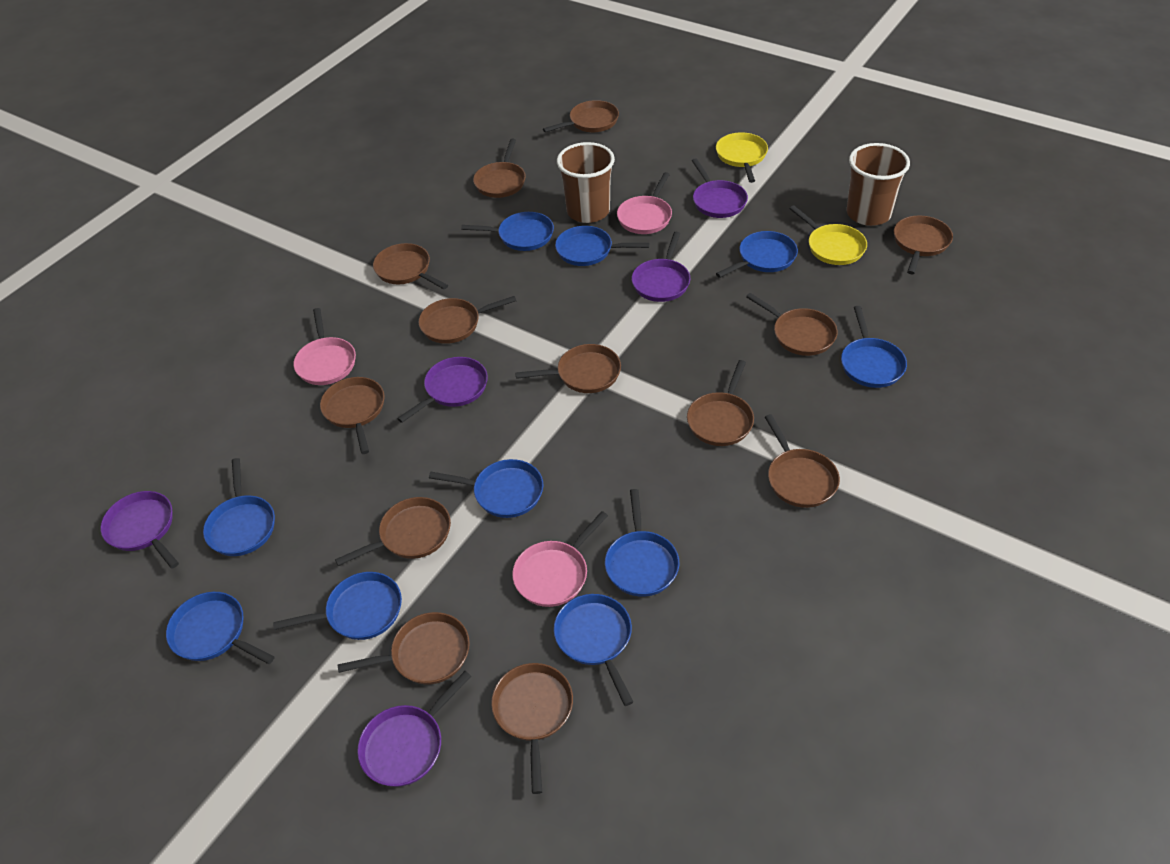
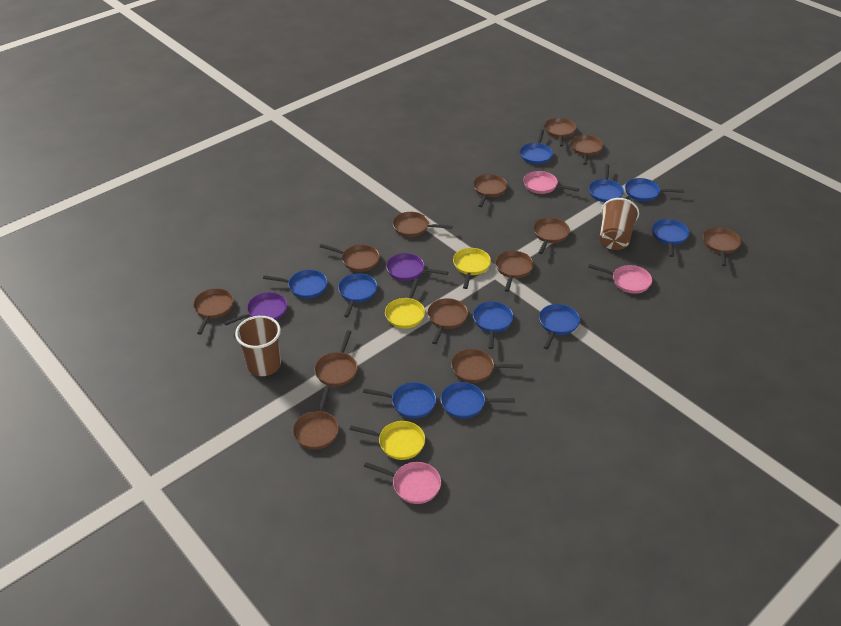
purple pan: 5 -> 2
yellow pan: 2 -> 3

